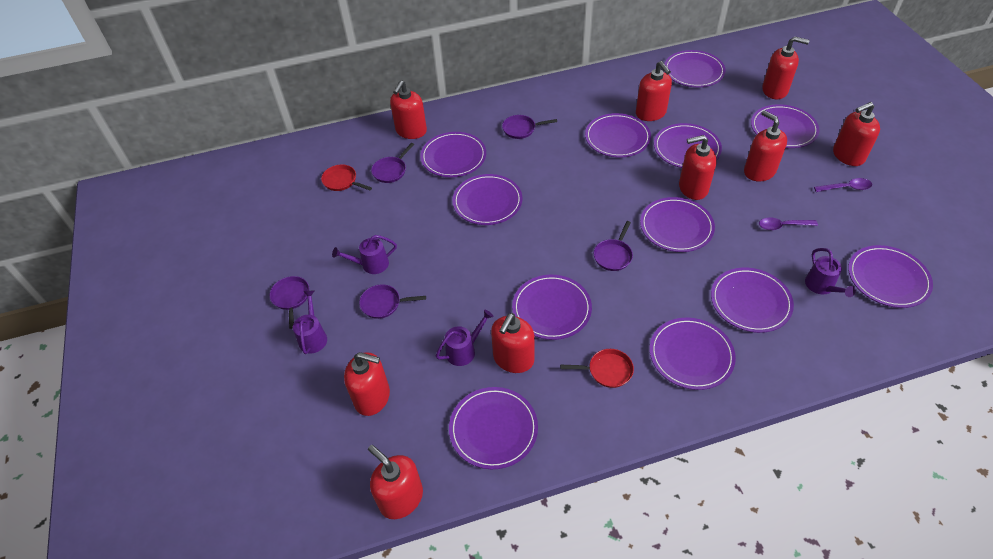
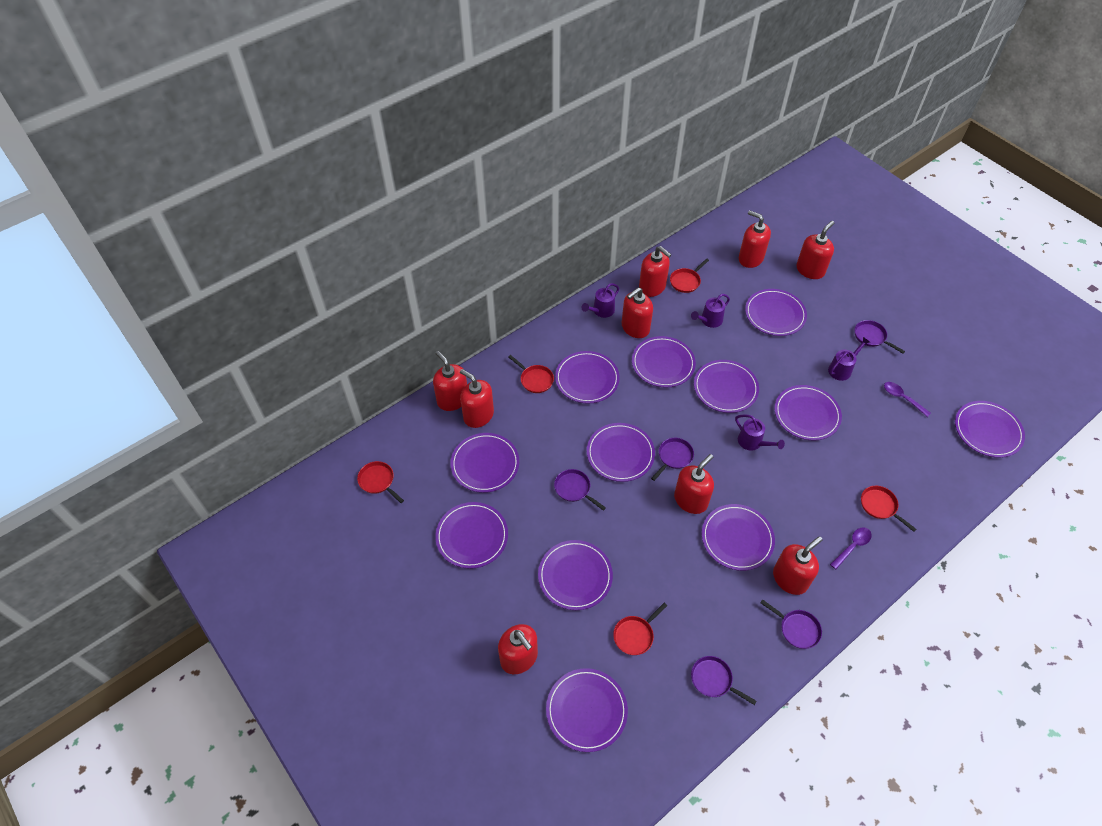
red pan: 2 -> 5

